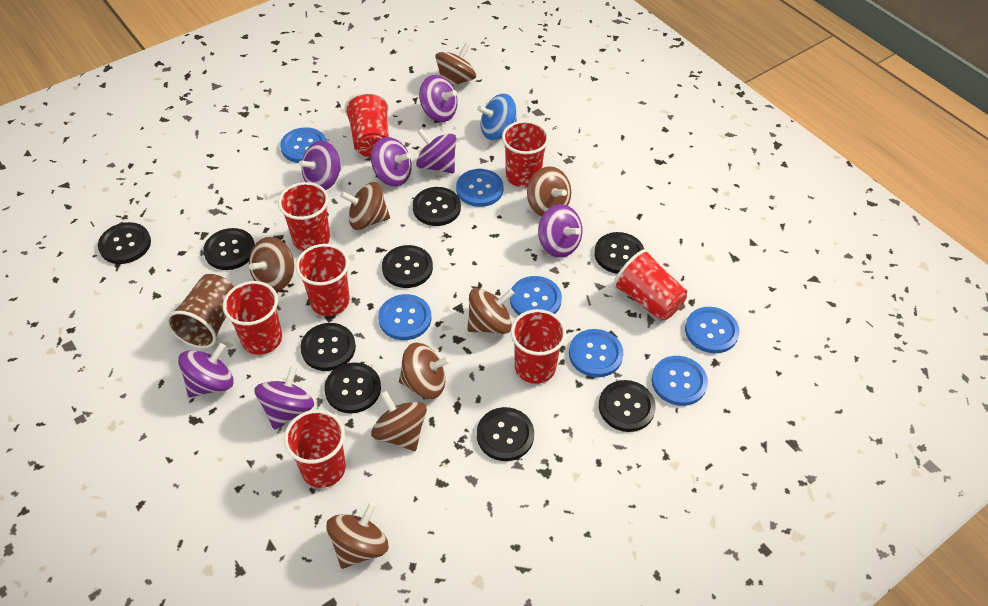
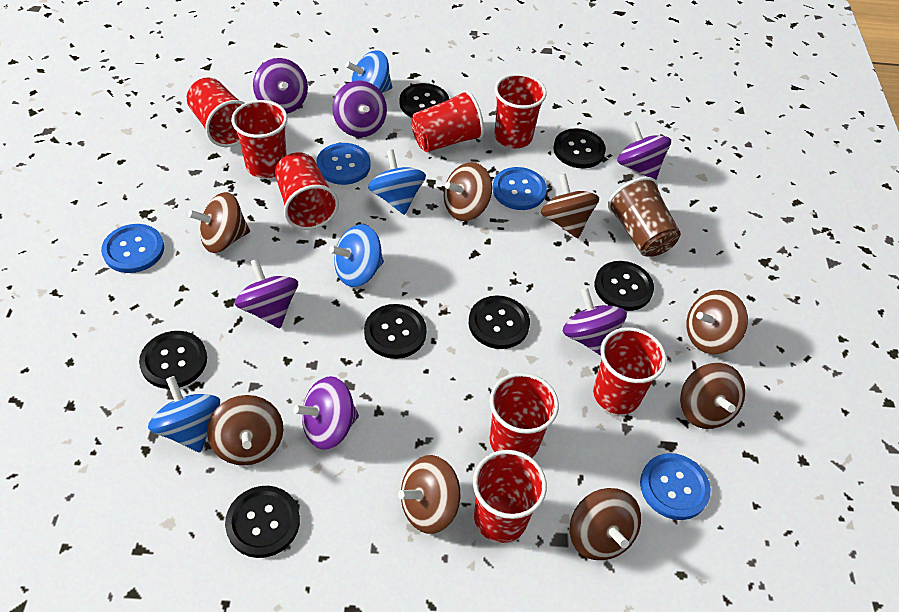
black button: 9 -> 7
blue button: 7 -> 4
blue spinning top: 1 -> 4
purple spinning top: 7 -> 6

